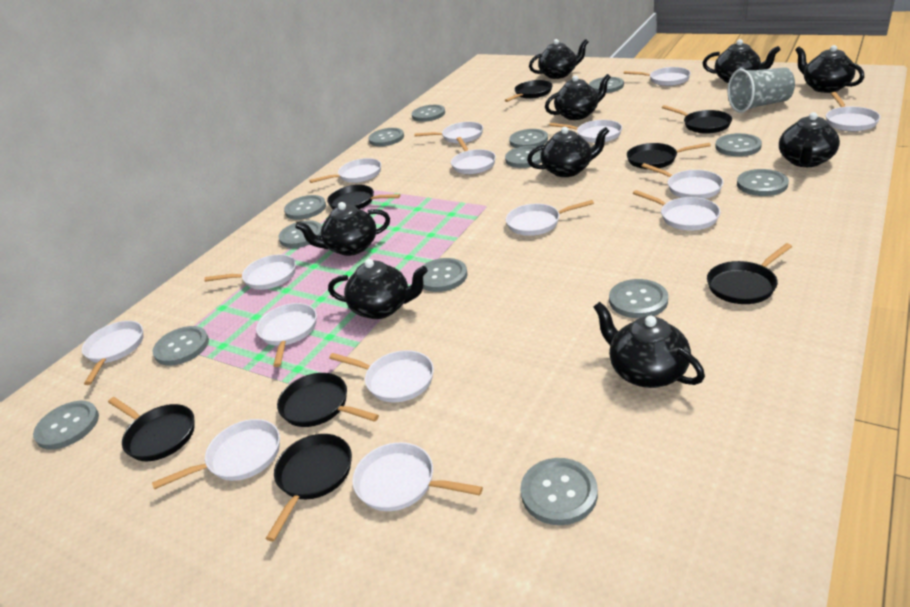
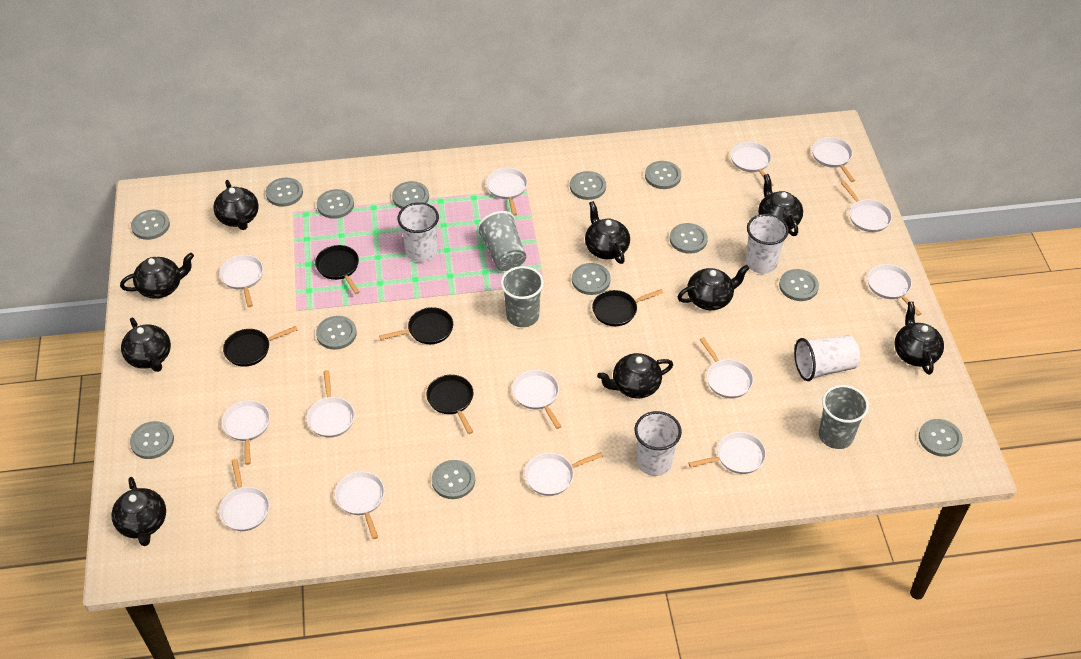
black pan: 8 -> 5
grey button: 14 -> 13
grey cup: 1 -> 3
white cup: 0 -> 4
white pan: 15 -> 14

